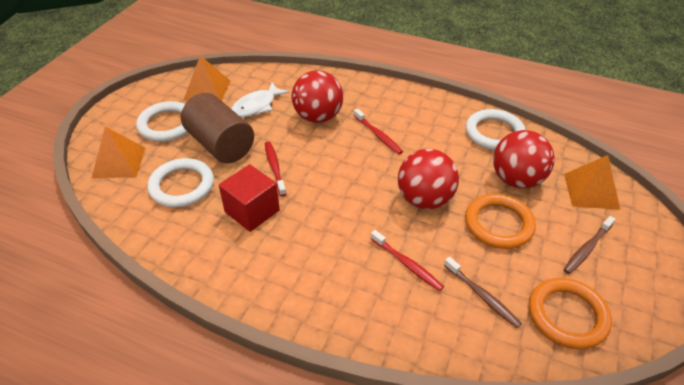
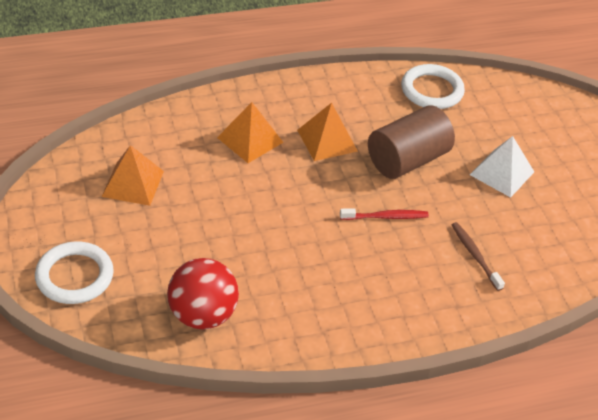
brown toothbrush: 2 -> 1
orange ring: 2 -> 0
red ball: 3 -> 1
red cube: 1 -> 0
red toothbrush: 3 -> 1
white fish: 1 -> 0
white pyramid: 0 -> 1
white ring: 3 -> 2

